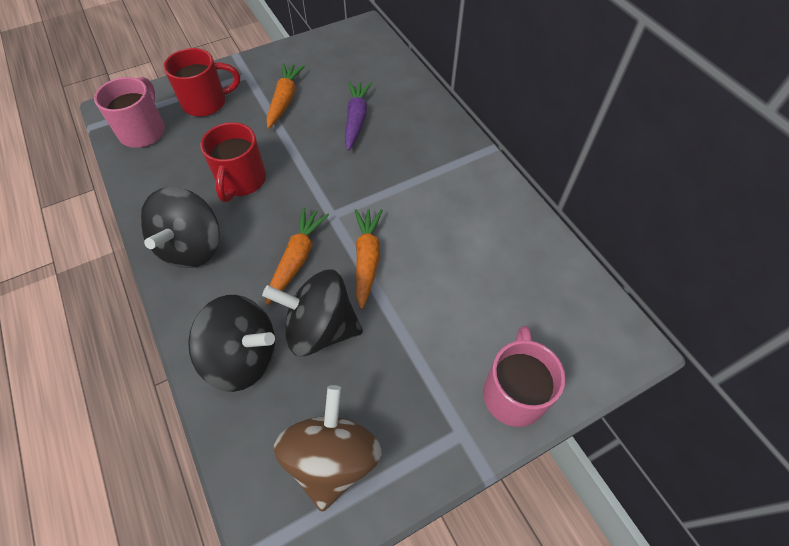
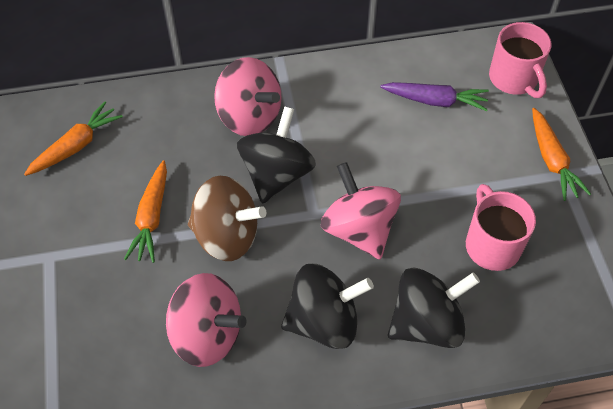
pink spinning top: 0 -> 3
red mug: 2 -> 0

